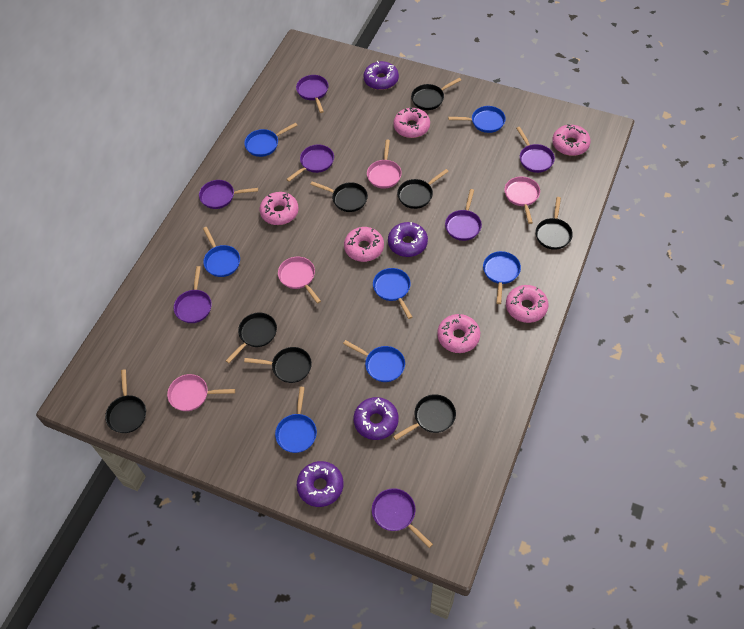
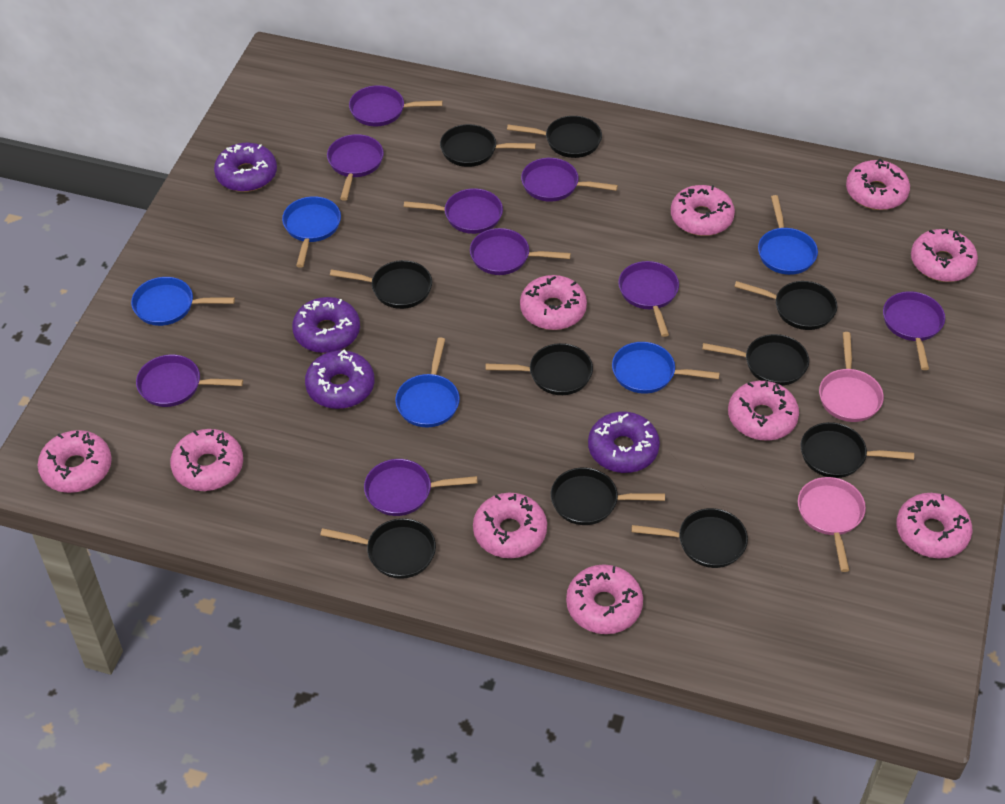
black pan: 8 -> 10
blue pan: 7 -> 5
pink donut: 6 -> 10
pink pan: 4 -> 2
purple pan: 7 -> 9

